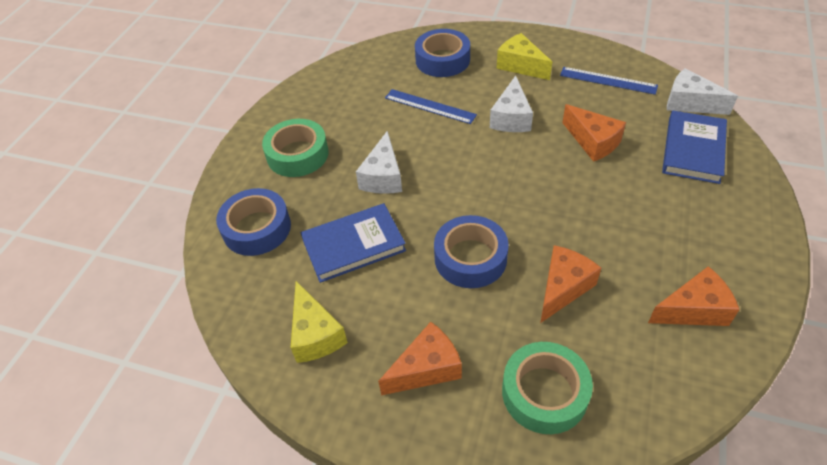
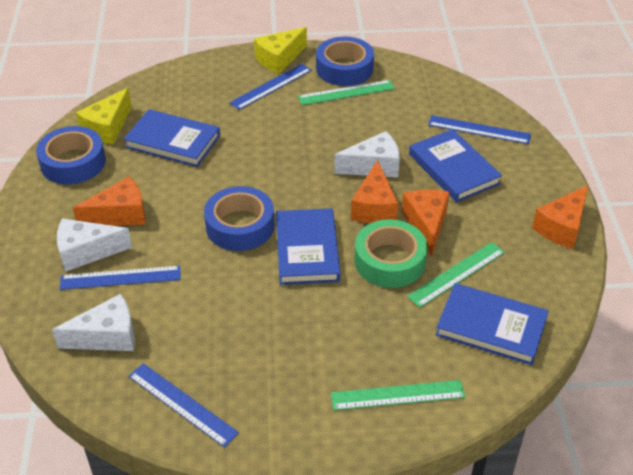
blue book: 2 -> 4
blue ruler: 2 -> 4
green ruler: 0 -> 3
green tape: 2 -> 1

